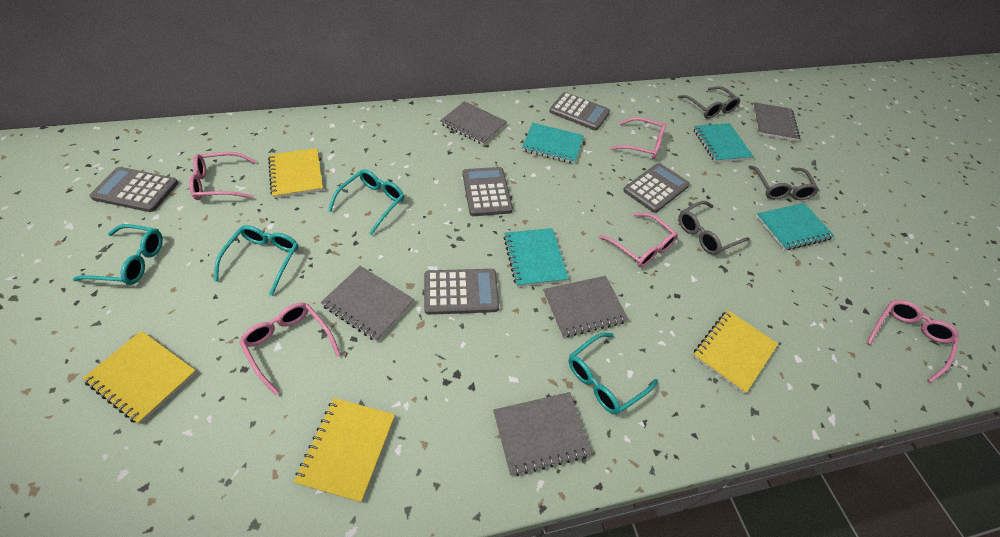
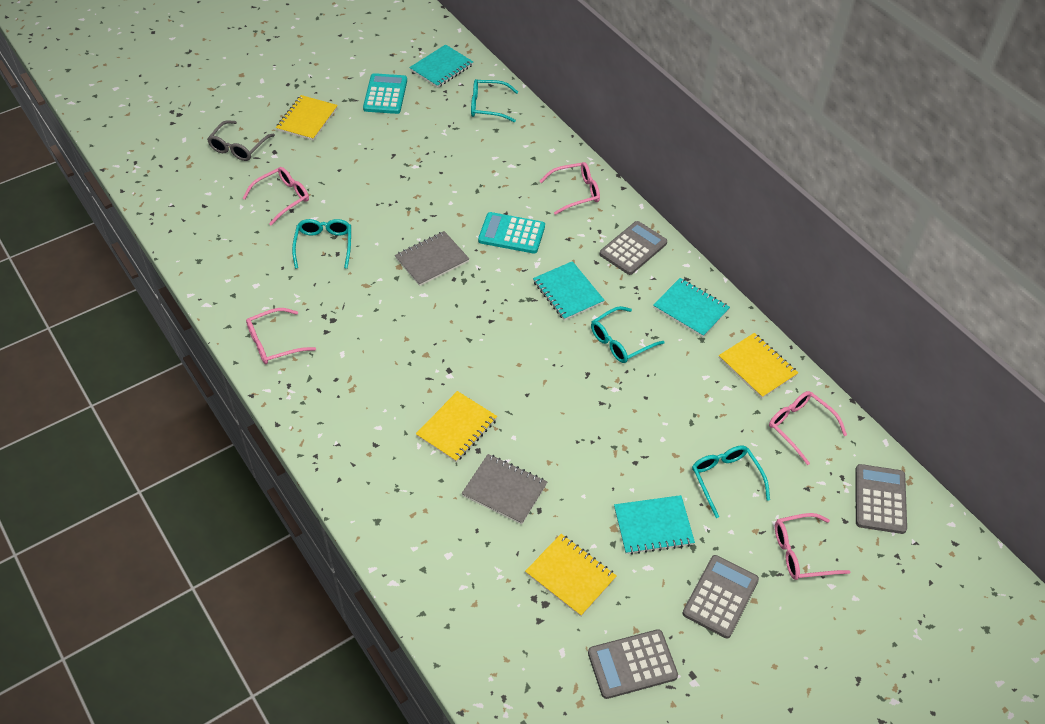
grey calculator: 5 -> 4
grey glasses: 3 -> 1
grey notebook: 5 -> 2
turquoise calculator: 0 -> 2

